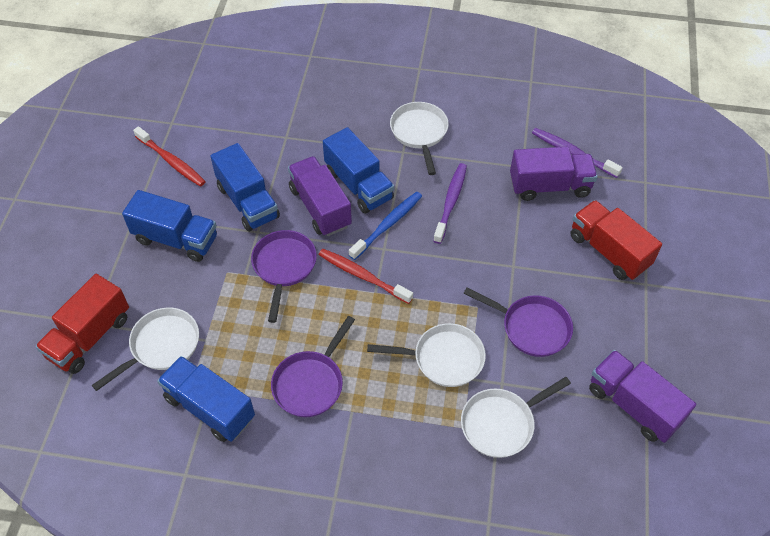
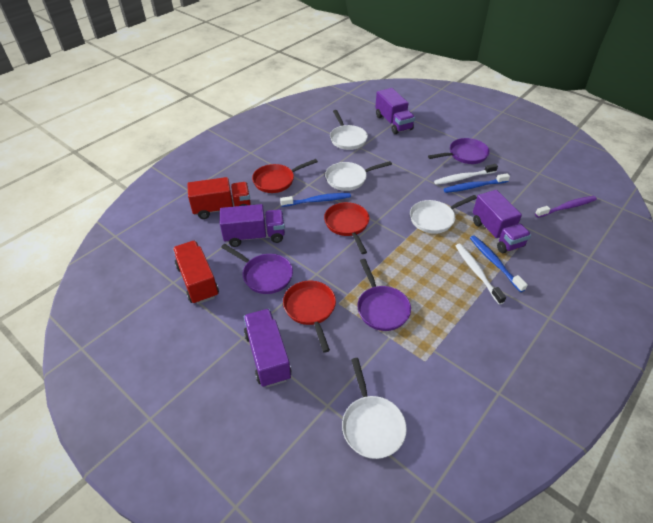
blue toothbrush: 1 -> 3
blue truck: 4 -> 0
purple toothbrush: 2 -> 1
purple truck: 3 -> 4
red pan: 0 -> 3
red toothbrush: 2 -> 0
white toothbrush: 0 -> 2

